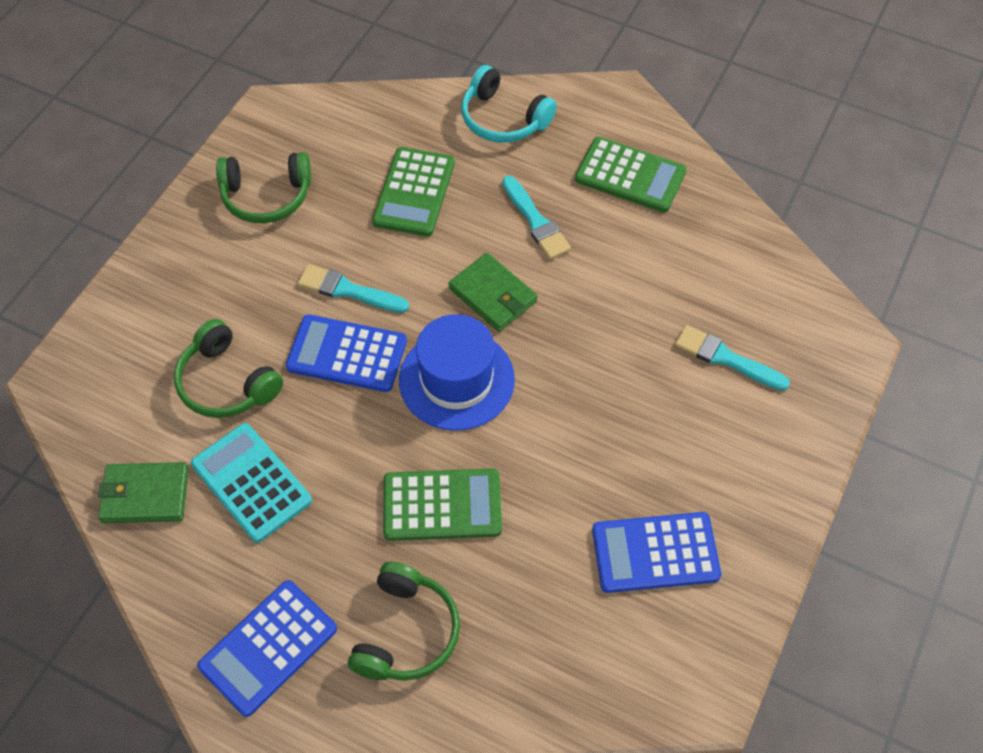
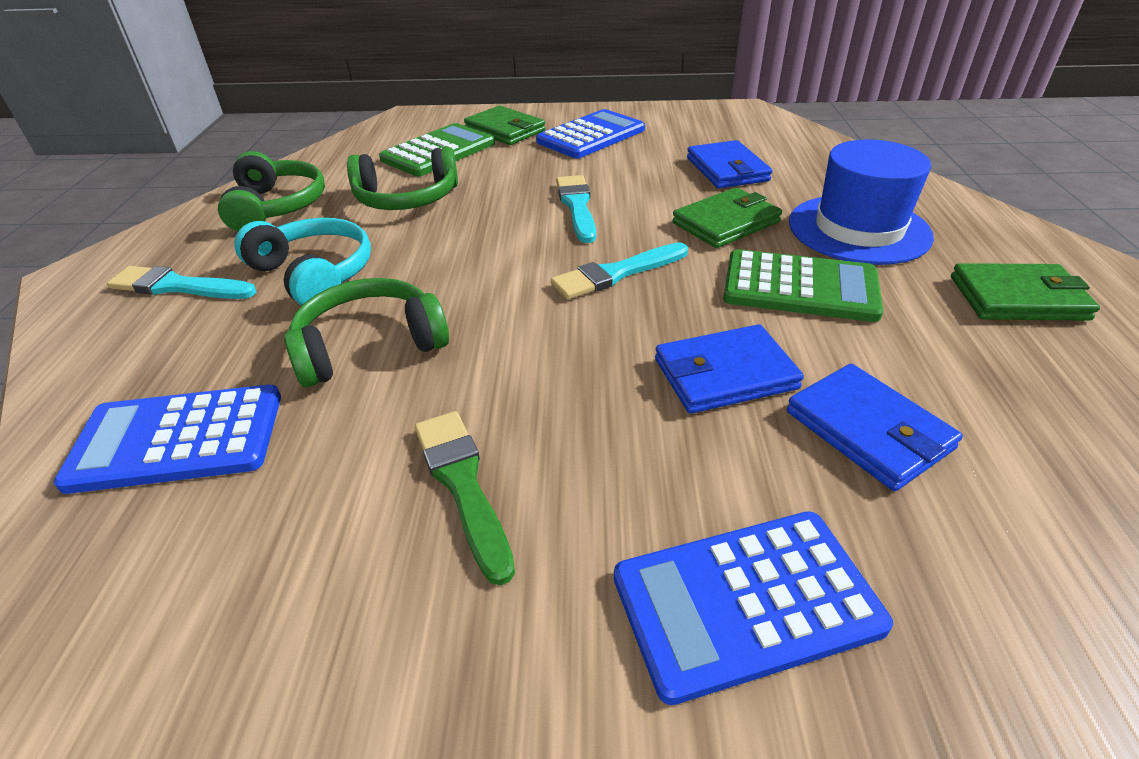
blue wallet: 0 -> 3
green brush: 0 -> 1
green calculator: 3 -> 2
green wallet: 2 -> 3
turquoise calculator: 1 -> 0

